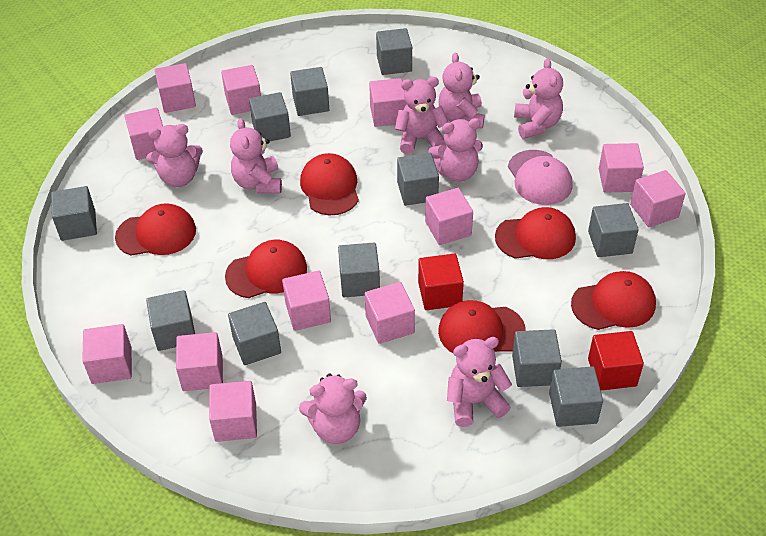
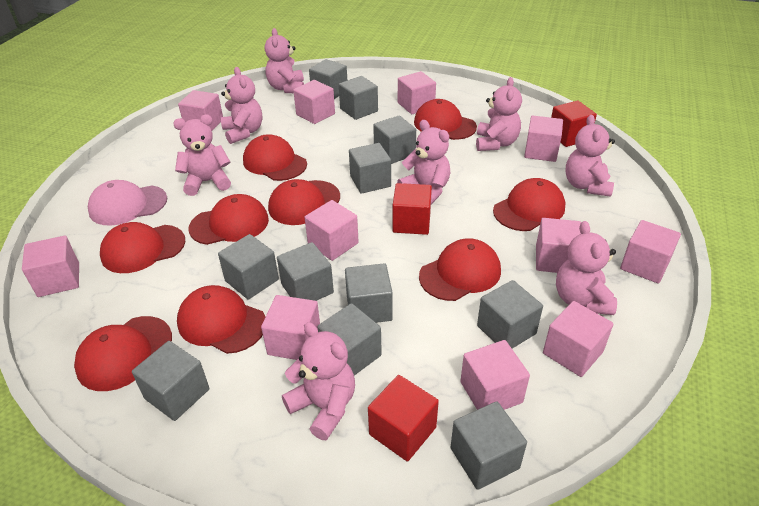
pink cube: 12 -> 11
red cap: 6 -> 9
red cube: 2 -> 3

